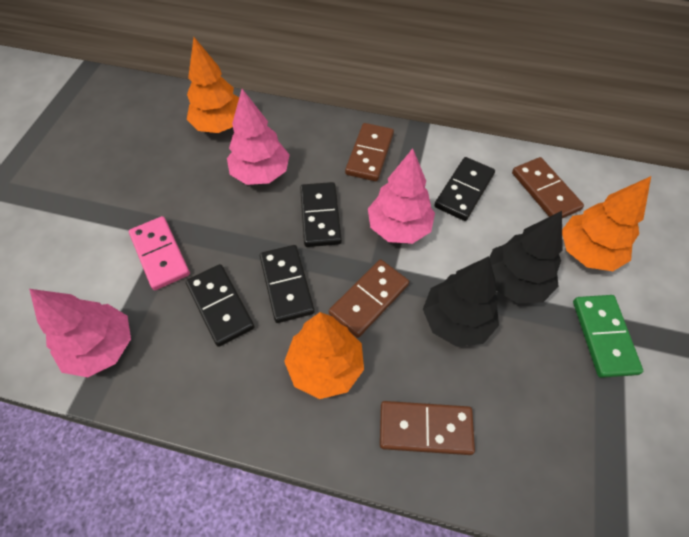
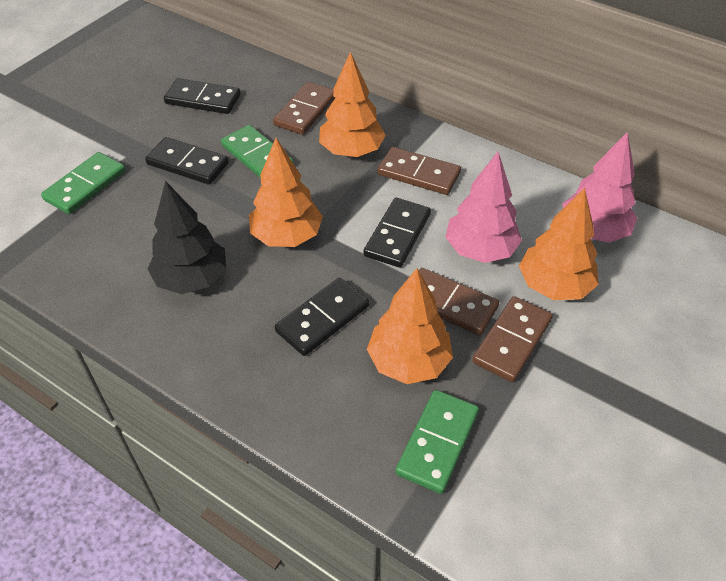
black tree: 2 -> 1
green domino: 1 -> 3
orange tree: 3 -> 4
pink domino: 1 -> 0
pink tree: 3 -> 2

